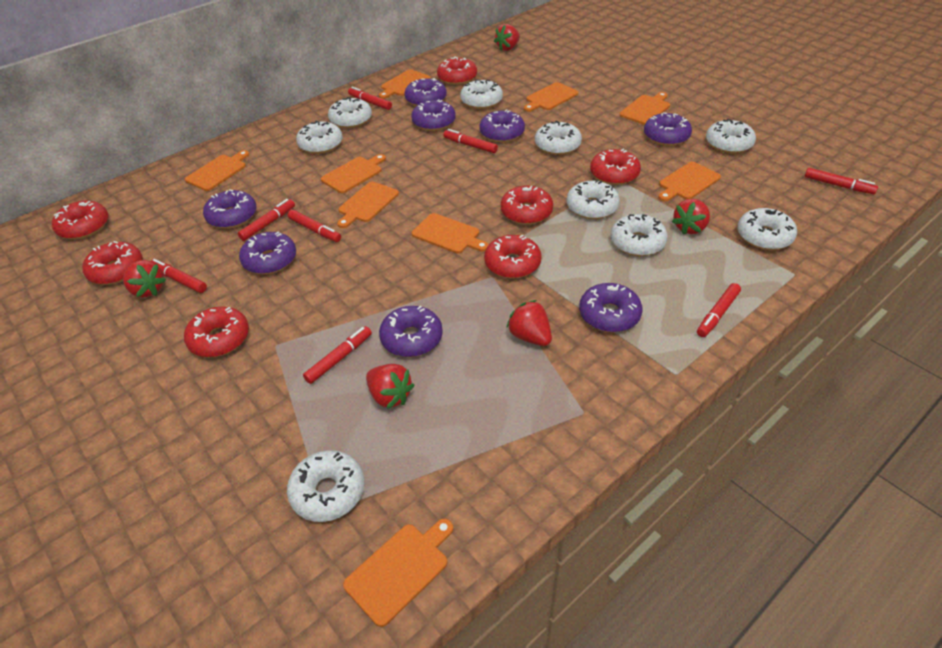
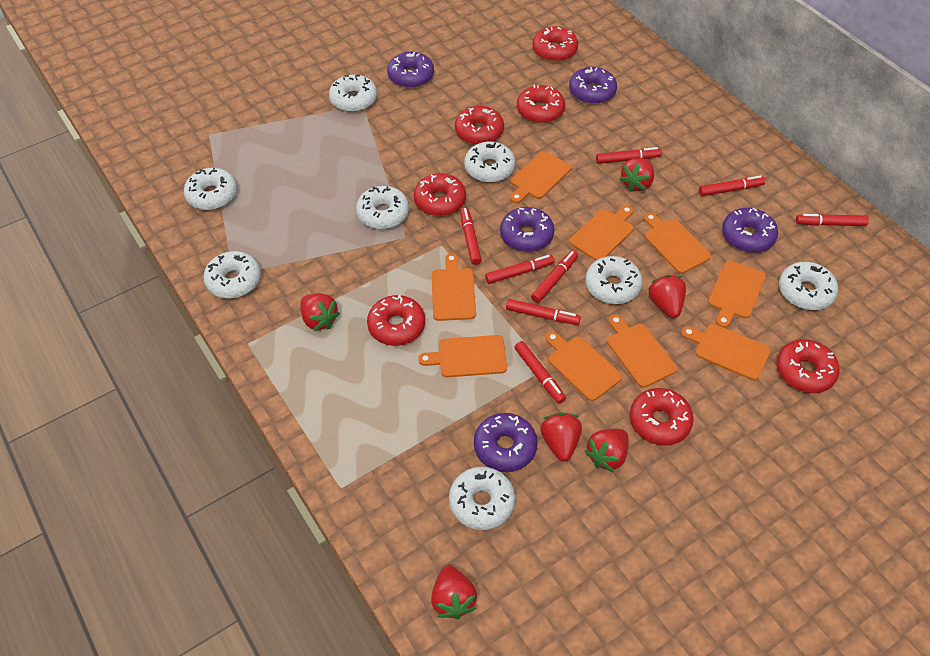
purple donut: 8 -> 5
red strawberry: 5 -> 6
white donut: 9 -> 8

